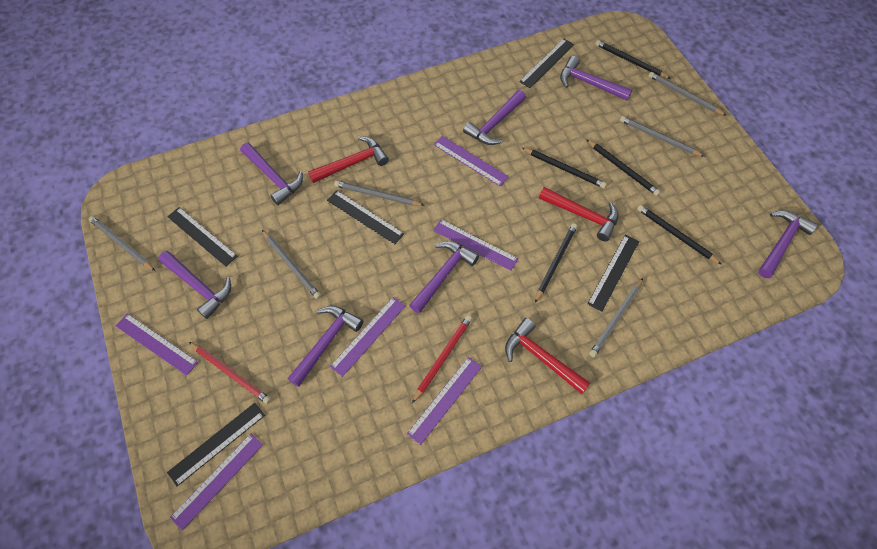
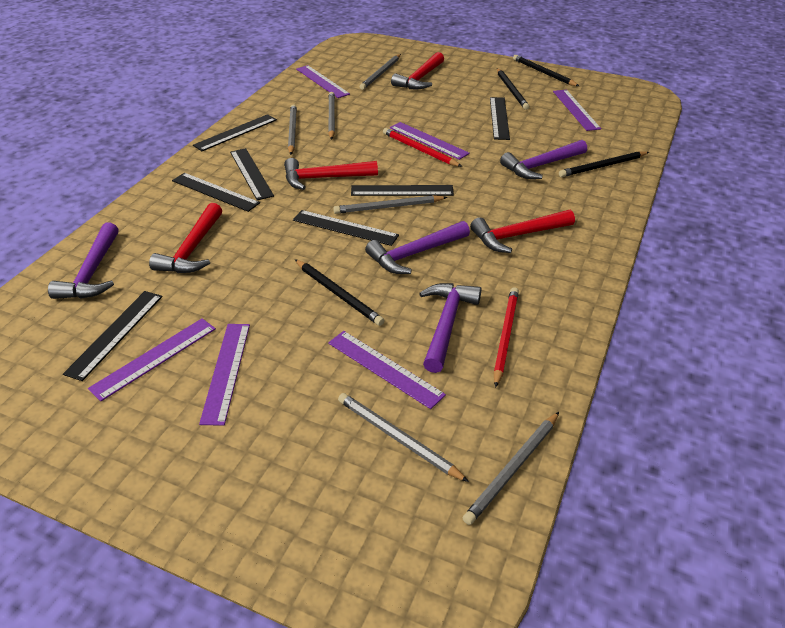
black pencil: 5 -> 4
black ruler: 5 -> 7
purple hammer: 7 -> 4
red hammer: 3 -> 4

